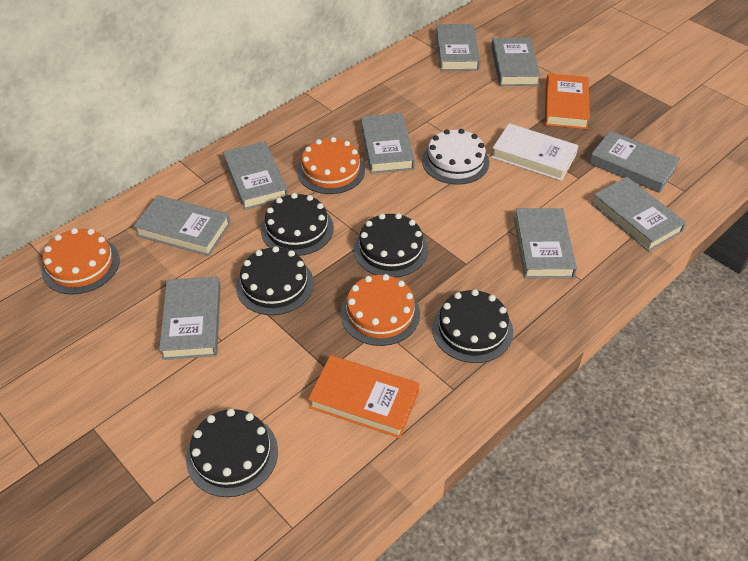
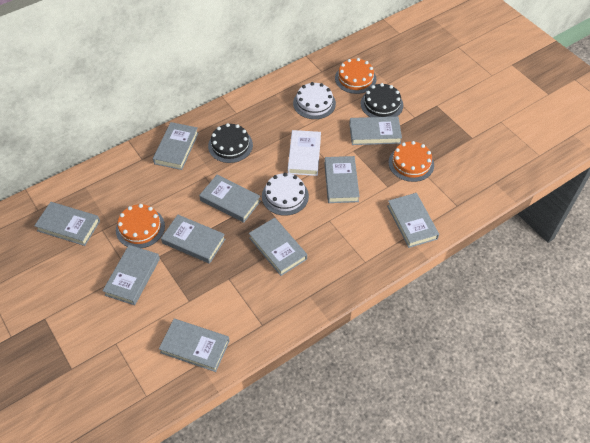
black cake: 5 -> 2
grey book: 9 -> 10
orange book: 2 -> 0
white cake: 1 -> 2

